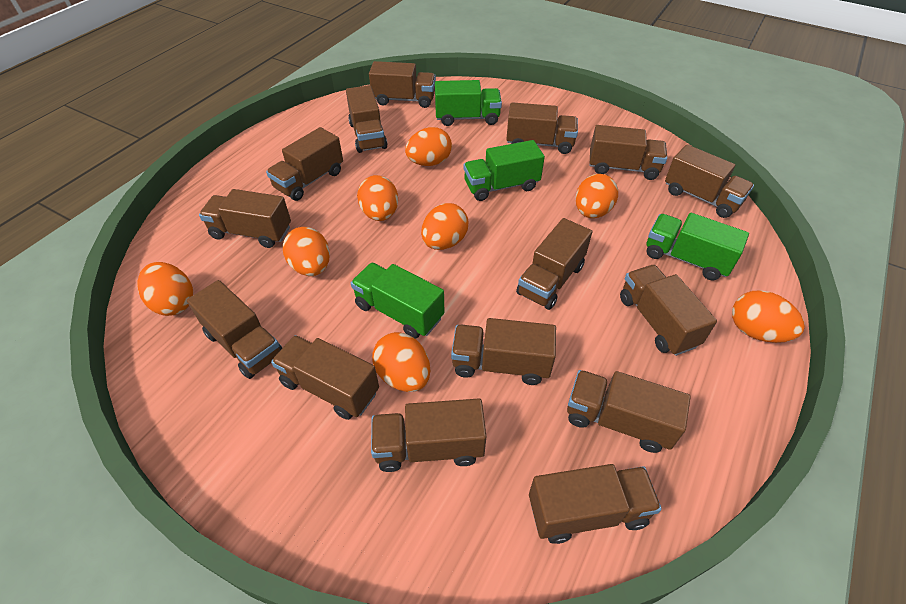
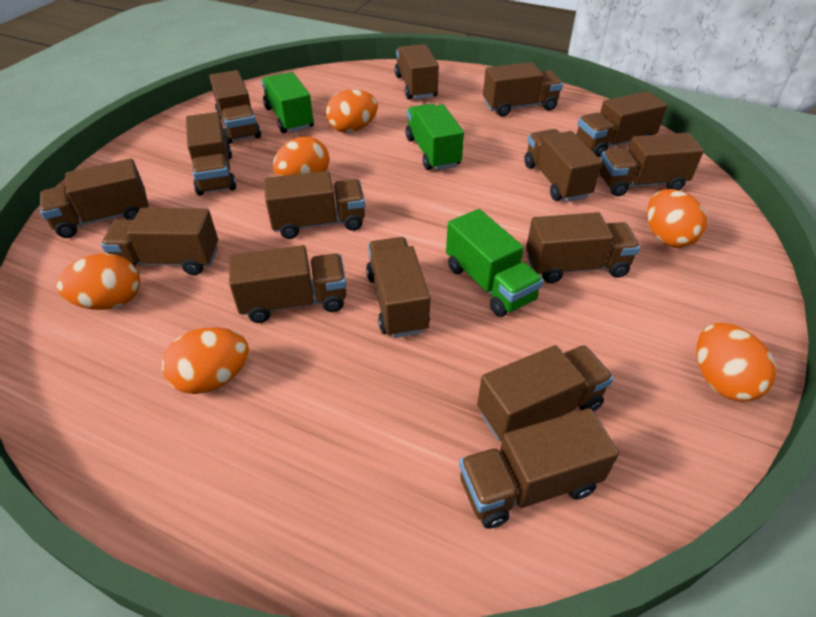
green truck: 4 -> 3
orange egg: 8 -> 6

